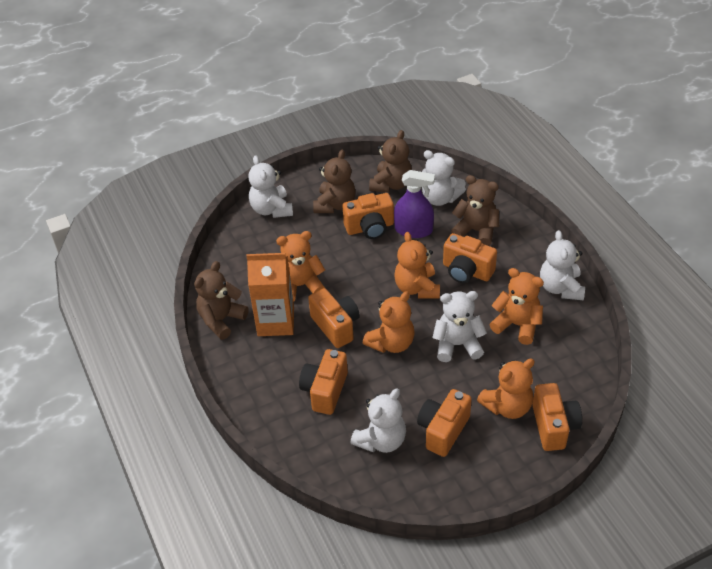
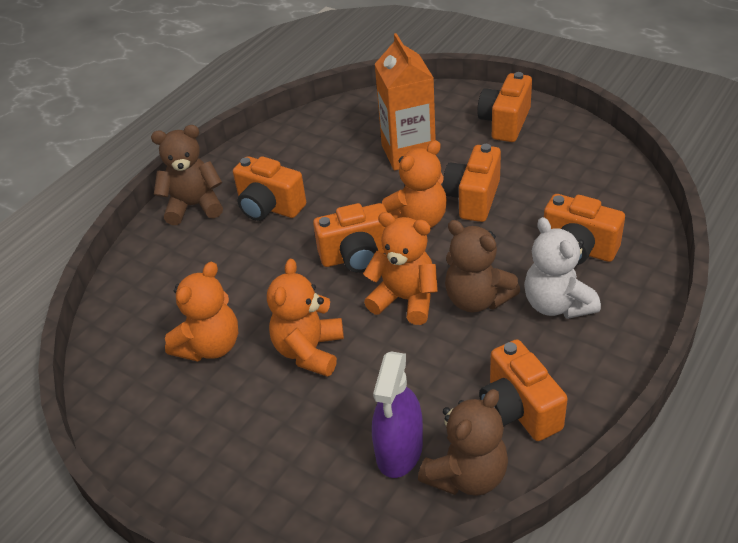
brown teddy bear: 4 -> 3
orange teddy bear: 5 -> 4
white teddy bear: 5 -> 1

